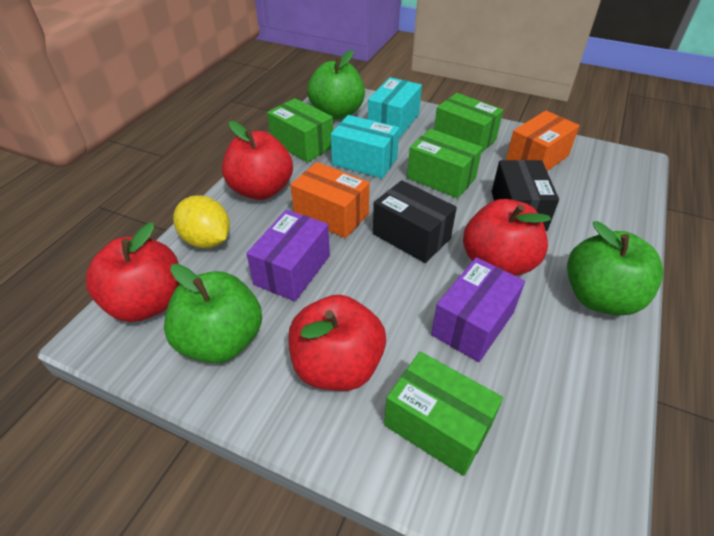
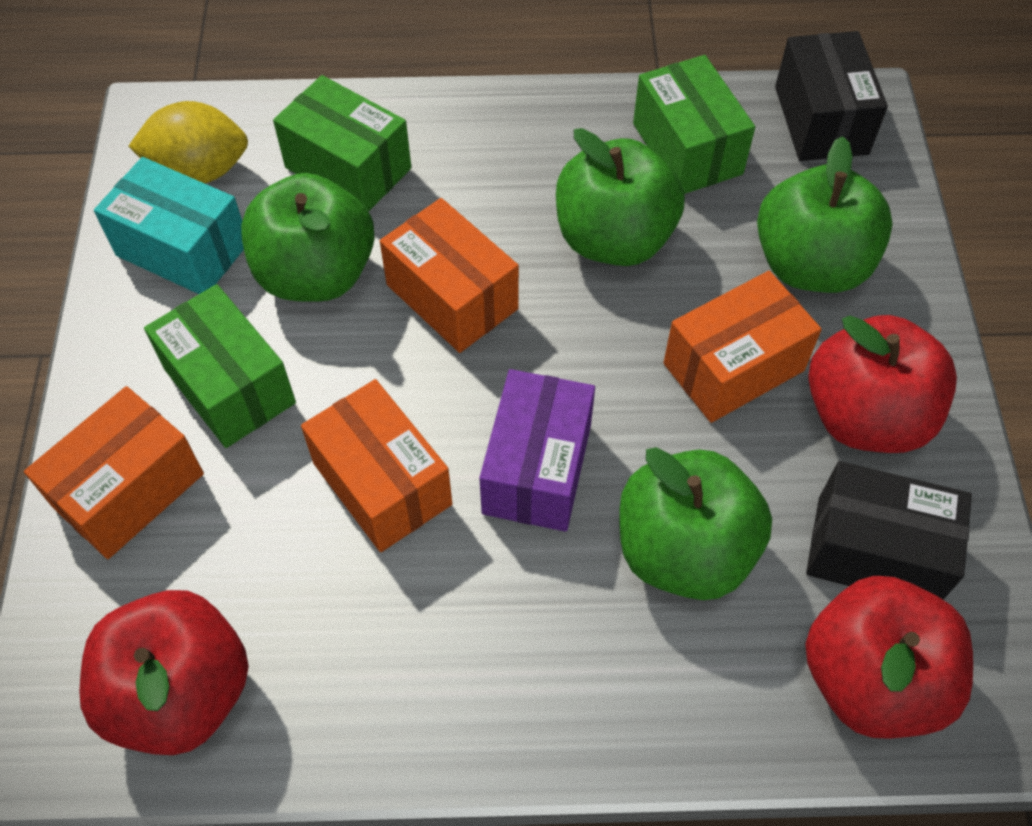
green apple: 3 -> 4
green box: 4 -> 3
orange box: 2 -> 4
purple box: 2 -> 1
red apple: 4 -> 3
turquoise box: 2 -> 1

